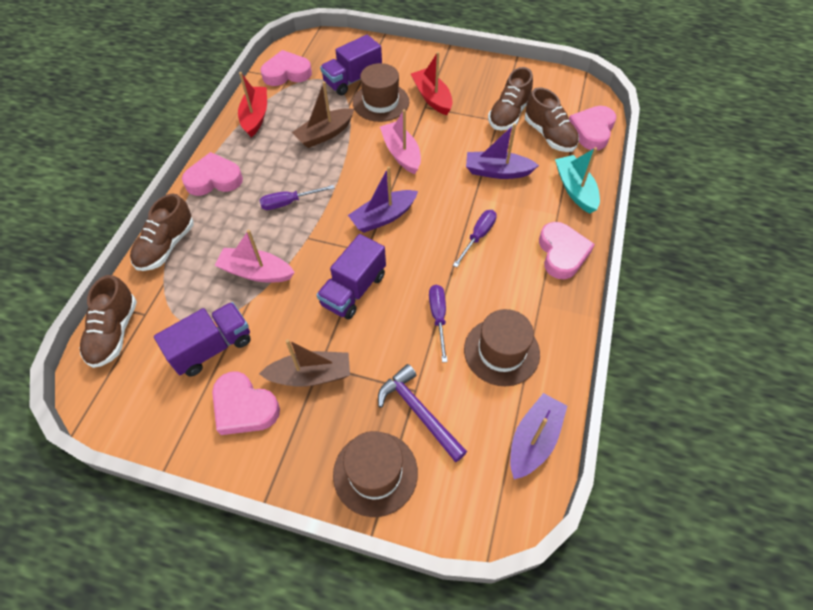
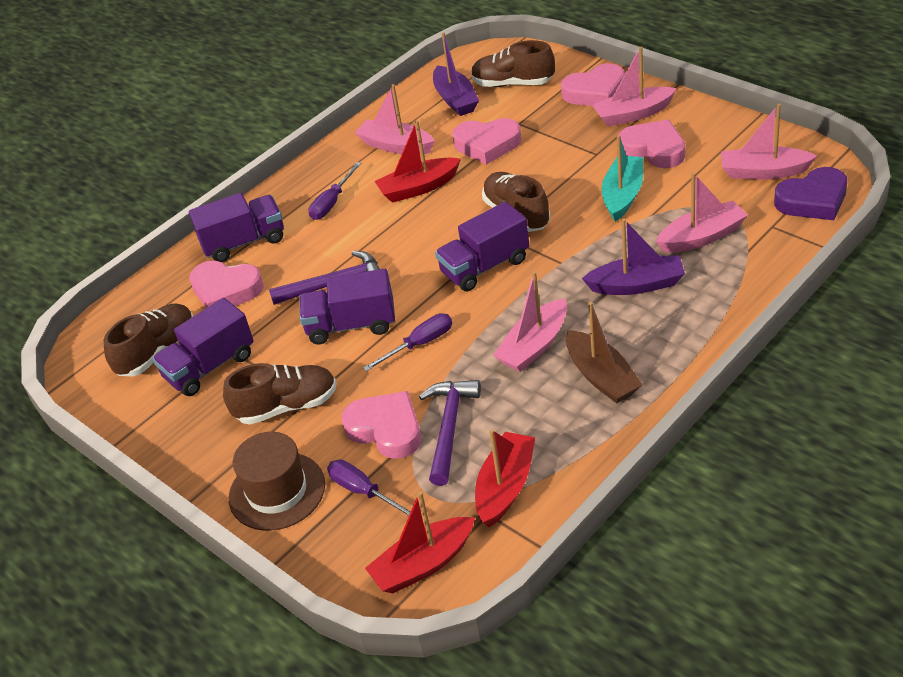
brown boat: 2 -> 1
brown hat: 3 -> 1
pink boat: 2 -> 5
purple boat: 3 -> 2
purple hammer: 1 -> 2
purple heart: 0 -> 1
purple truck: 3 -> 4
red boat: 2 -> 3

